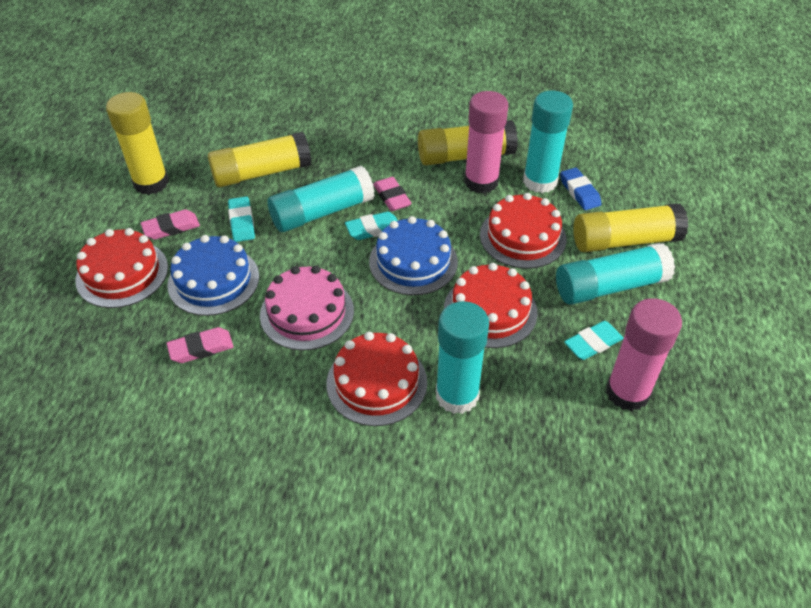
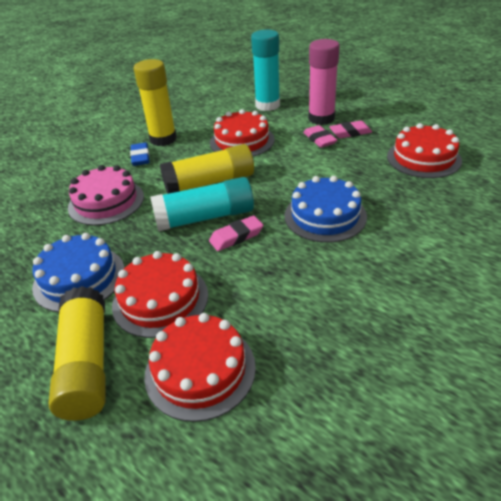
pink glue stick: 2 -> 1
turquoise eraser: 3 -> 0
turquoise glue stick: 4 -> 2
yellow glue stick: 4 -> 3

